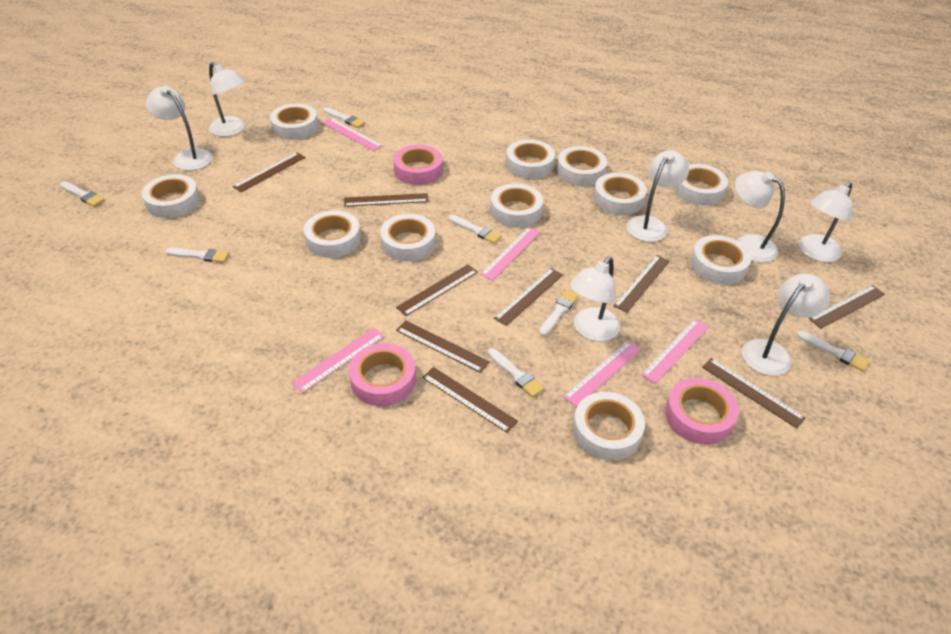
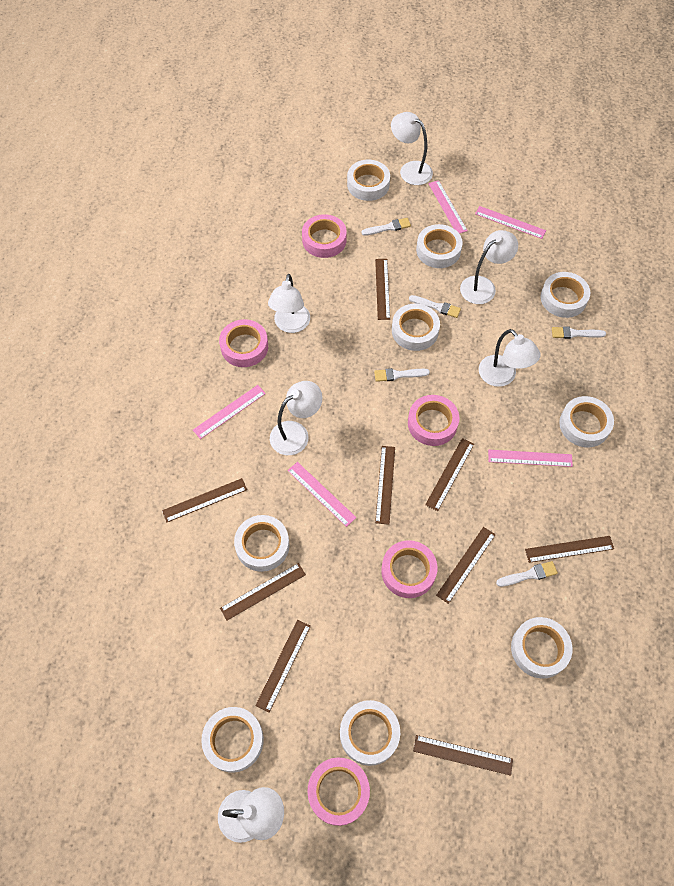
pink tape: 3 -> 5
white brush: 7 -> 5
white lamp: 7 -> 6
white tape: 11 -> 9

